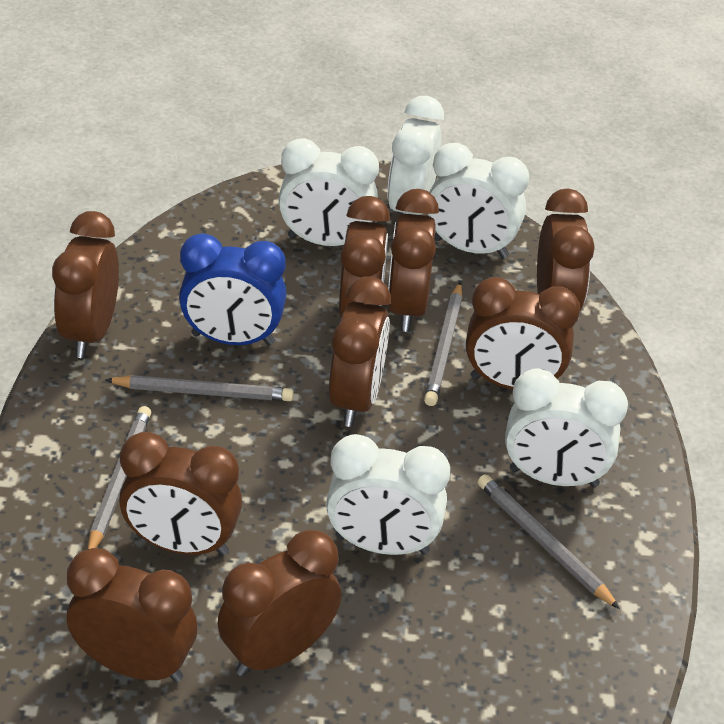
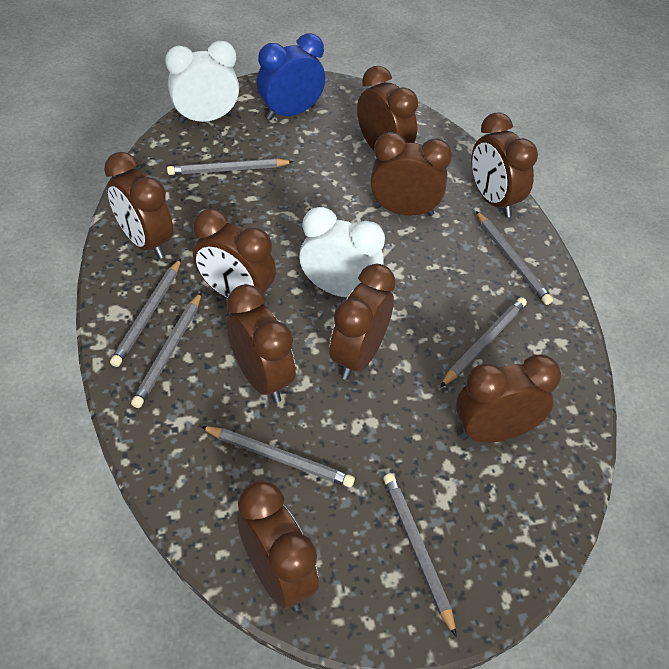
grey pencil: 4 -> 7
white clock: 5 -> 2

